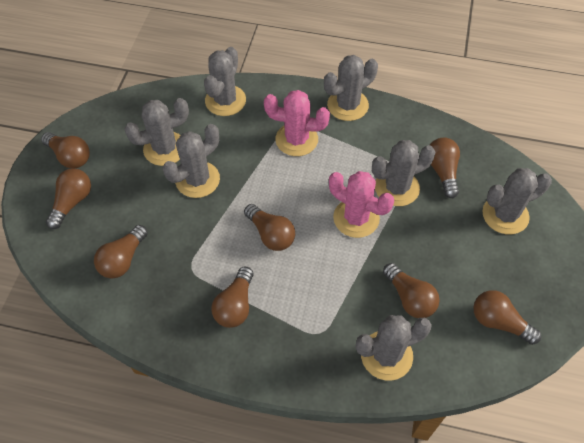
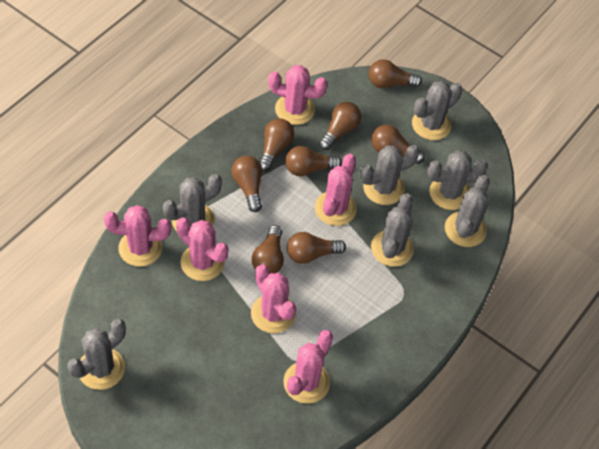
pink cactus: 2 -> 6

